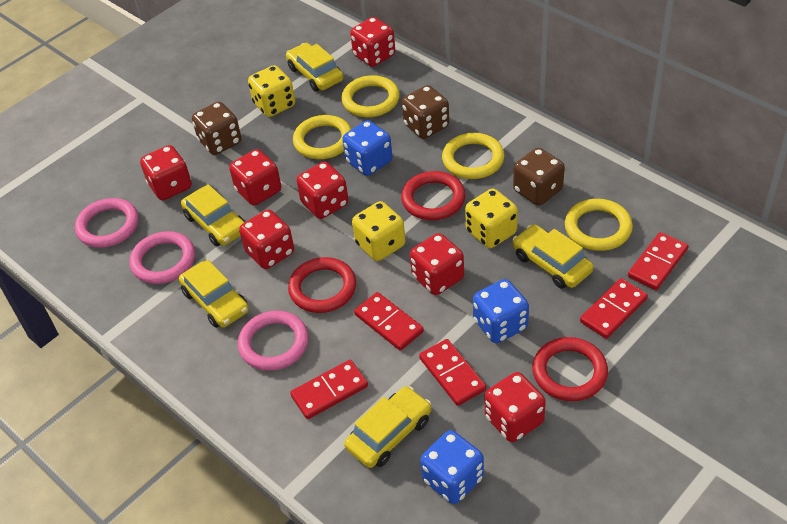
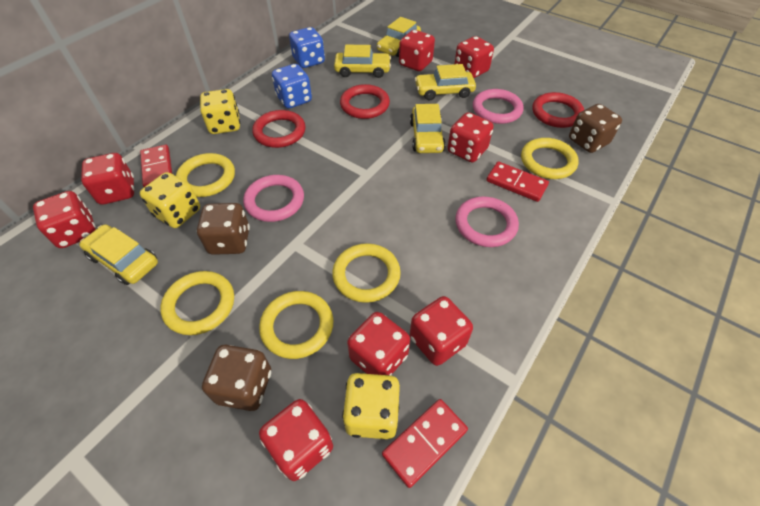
blue dice: 3 -> 2
red dice: 7 -> 8
red domino: 5 -> 3
yellow ring: 4 -> 5

